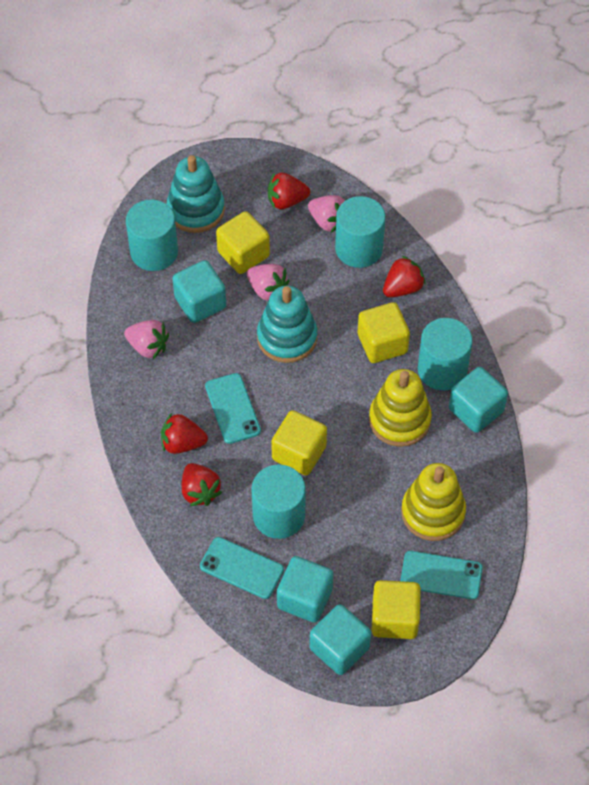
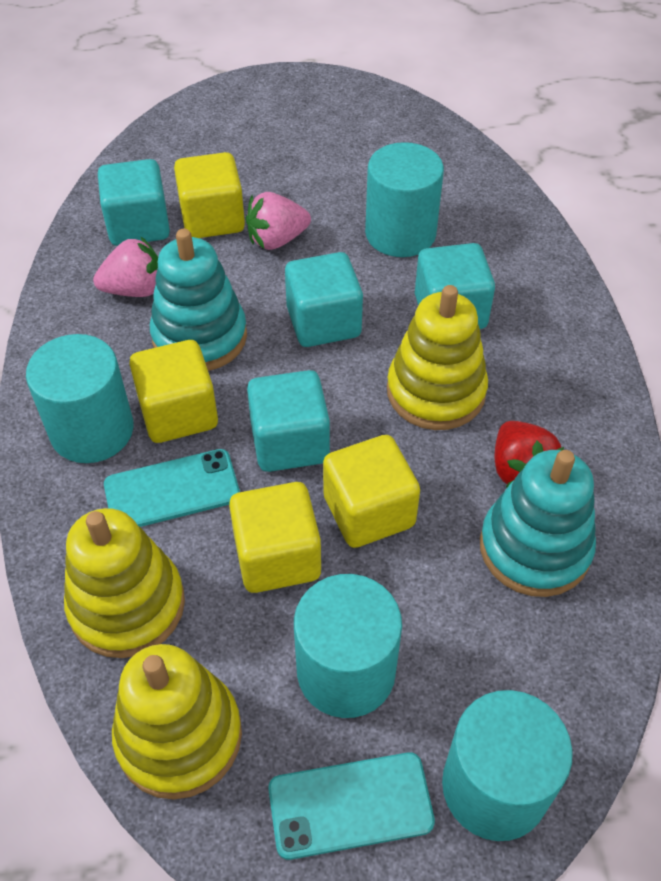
pink strawberry: 3 -> 2
red strawberry: 4 -> 1
turquoise phone: 3 -> 2
yellow stacking toy: 2 -> 3

